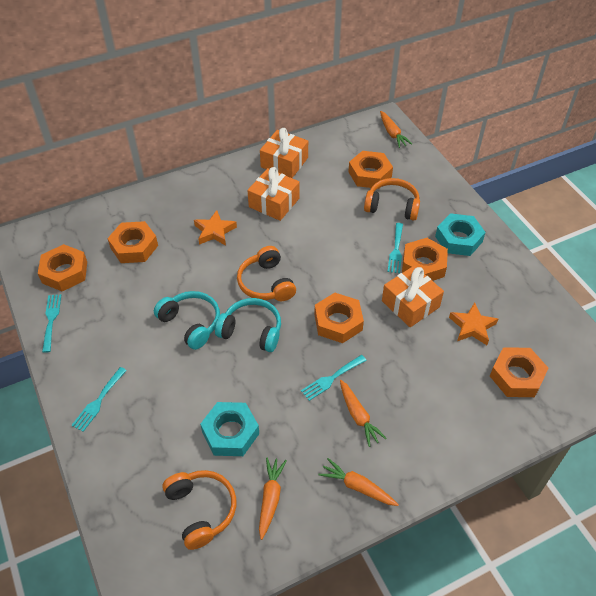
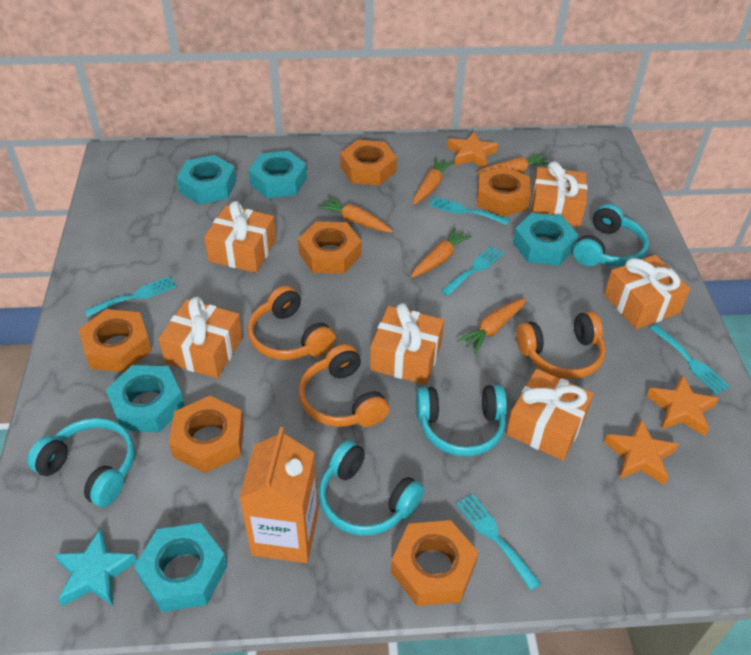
orange carrot: 4 -> 5
orange carton: 0 -> 1
orange gift: 3 -> 6
orange star: 2 -> 3
turquoise fork: 4 -> 5
turquoise headphones: 2 -> 4
turquoise nut: 2 -> 5
turquoise star: 0 -> 1

